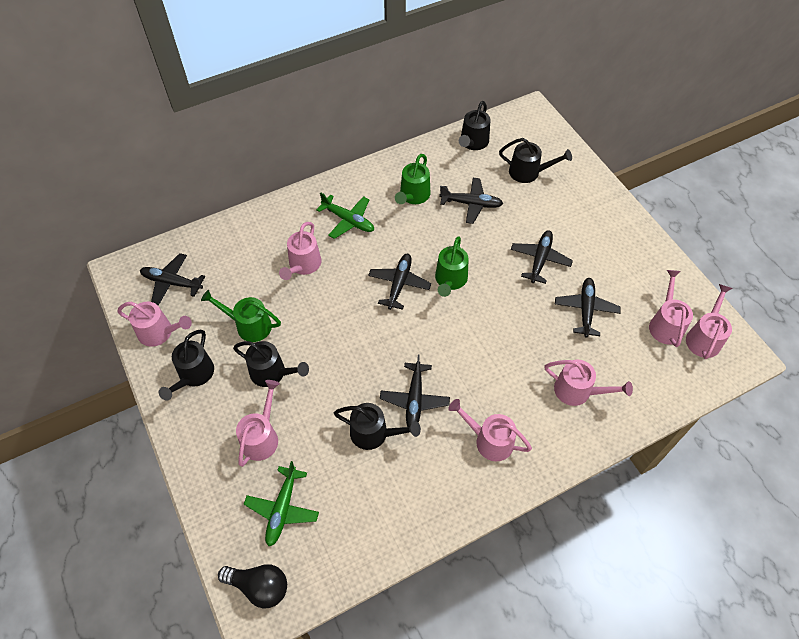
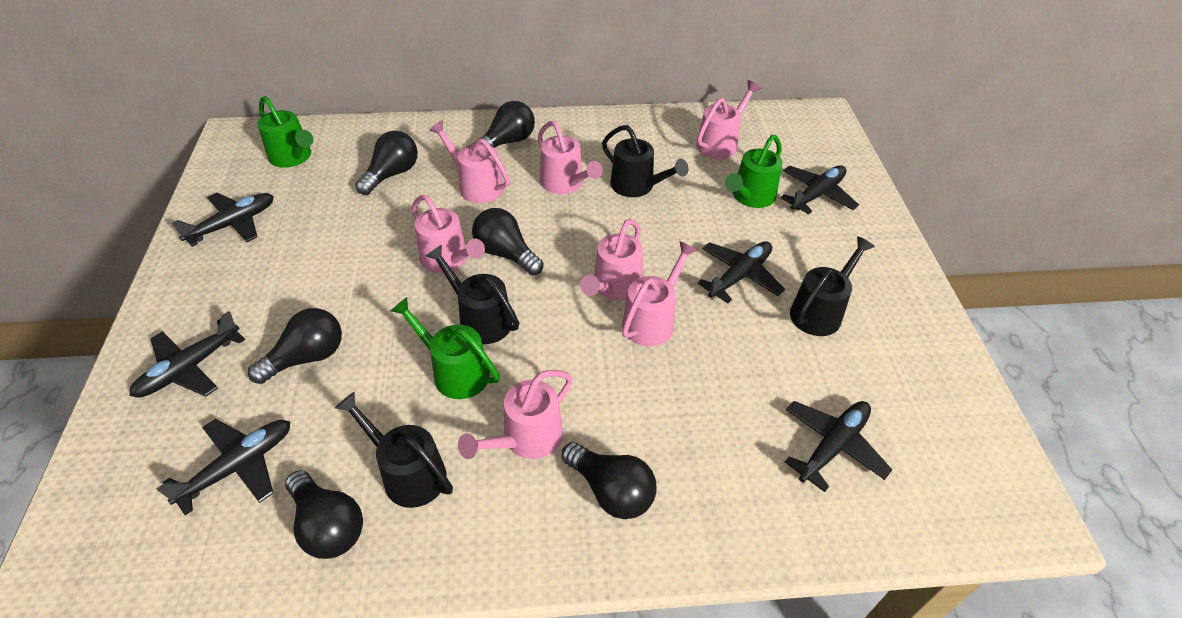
black light bulb: 1 -> 6
black watering can: 5 -> 4
green plane: 2 -> 0

